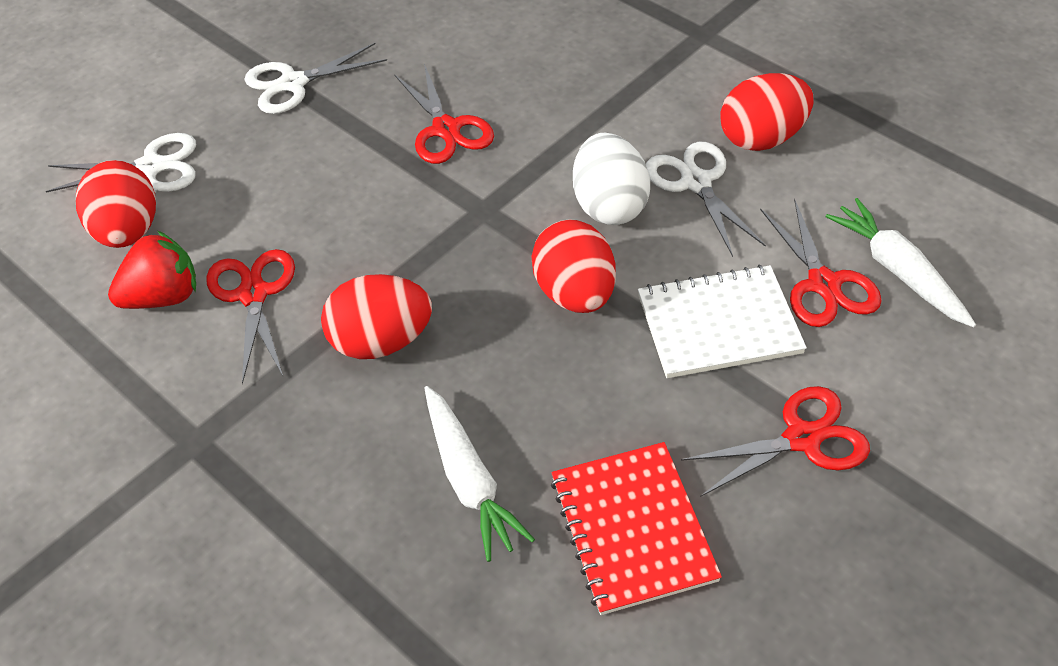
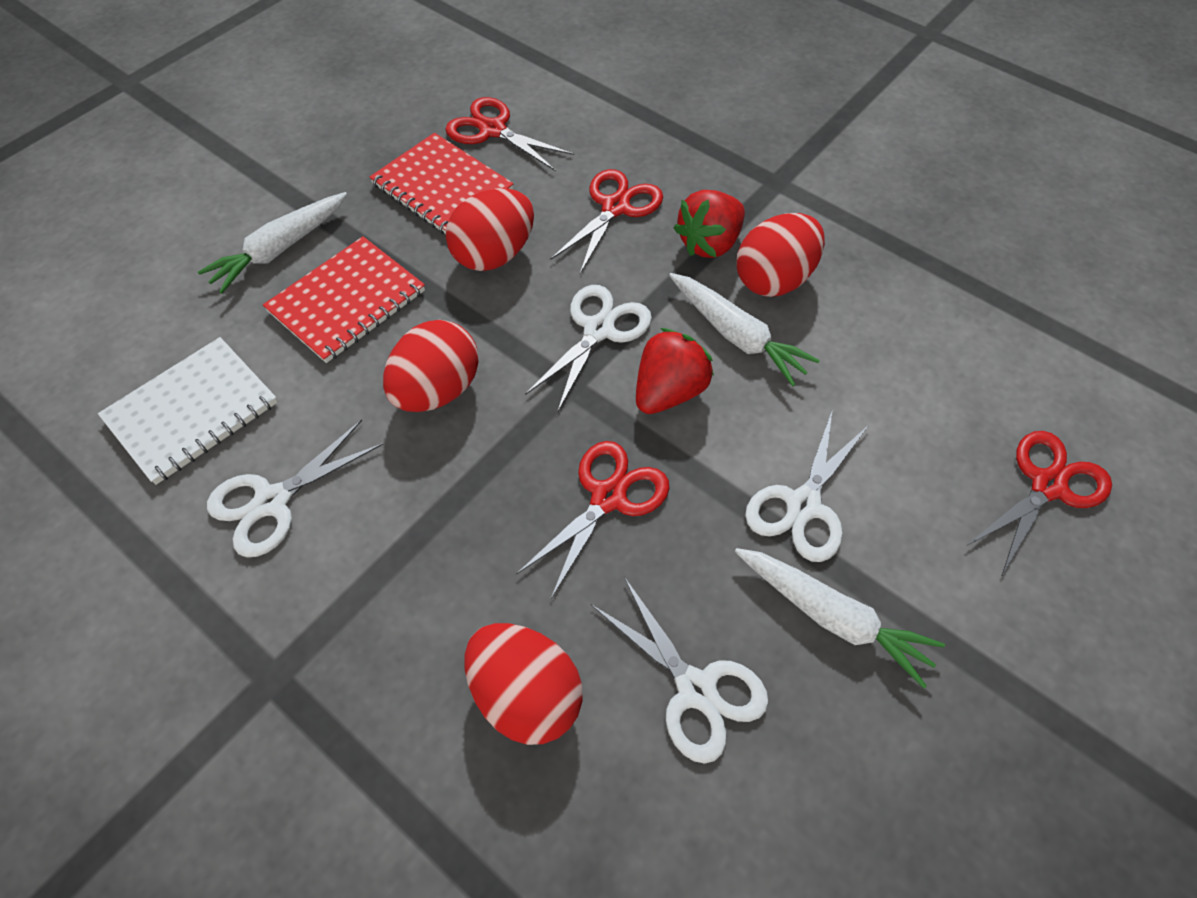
red notebook: 1 -> 2
red strawberry: 1 -> 2
white carrot: 2 -> 3
white egg: 1 -> 0
white scissors: 3 -> 4

